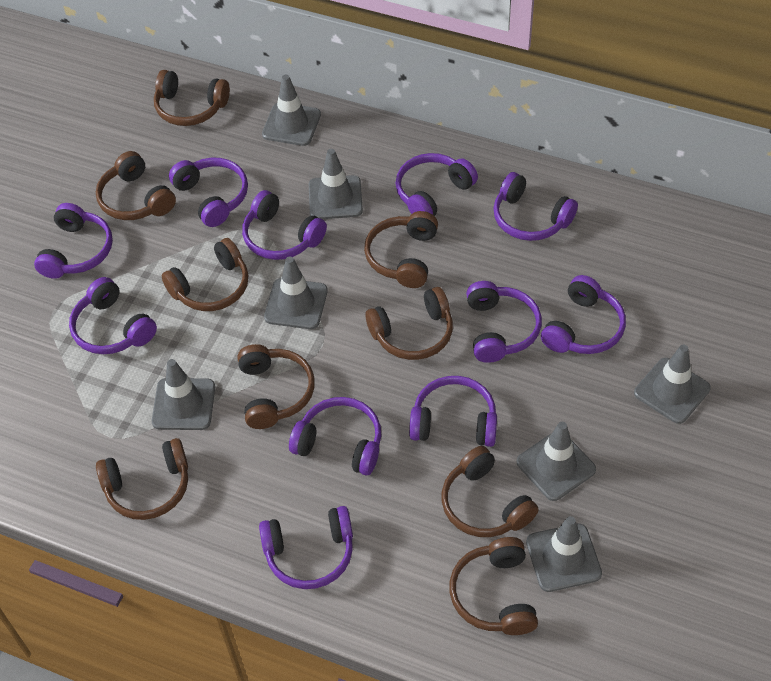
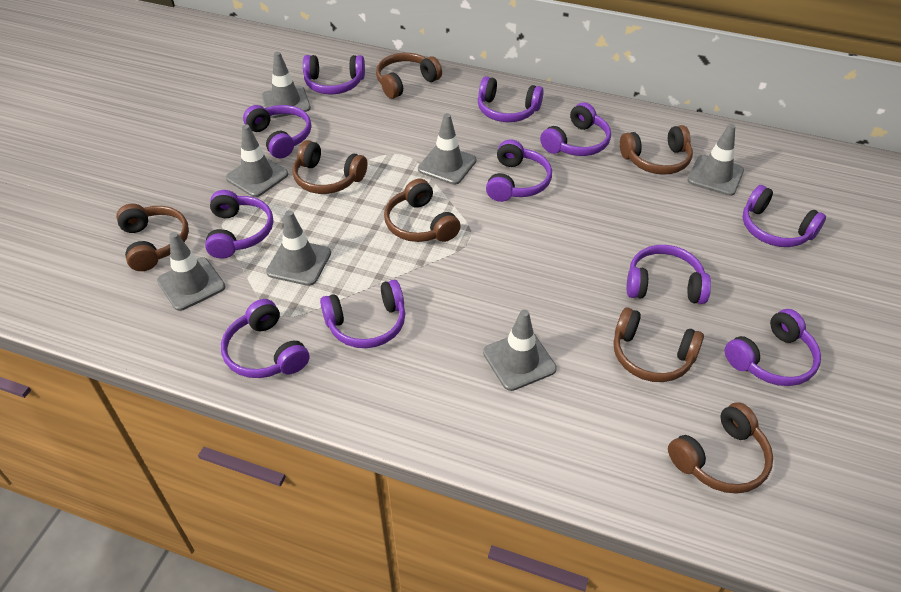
brown headphones: 9 -> 7

